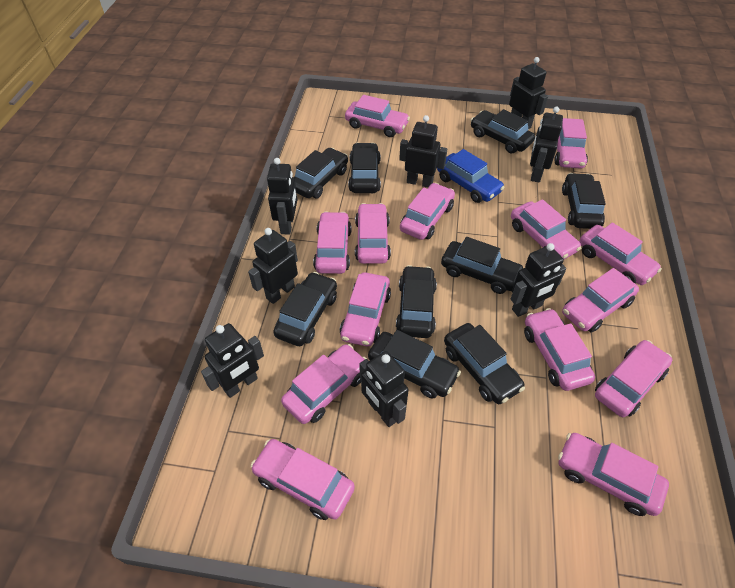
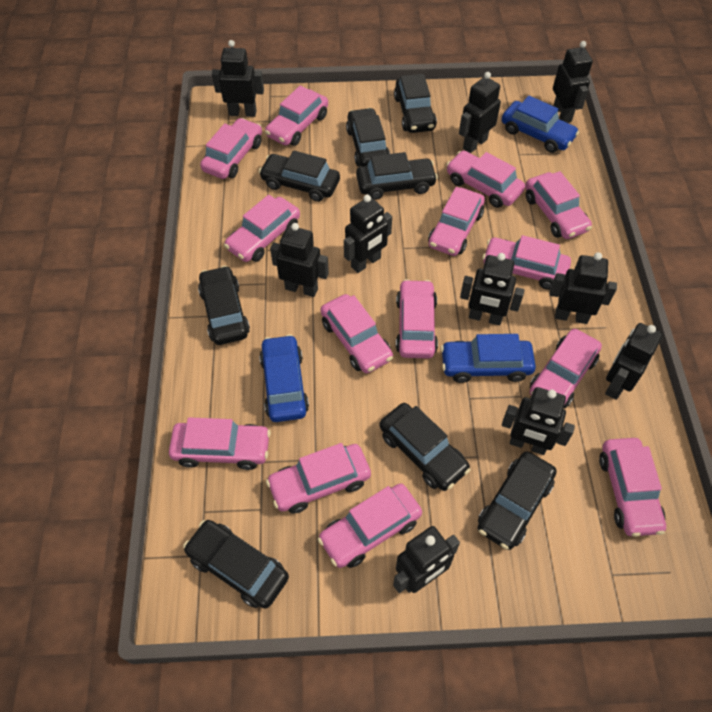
black car: 9 -> 8
black robot: 8 -> 10
blue car: 1 -> 3

